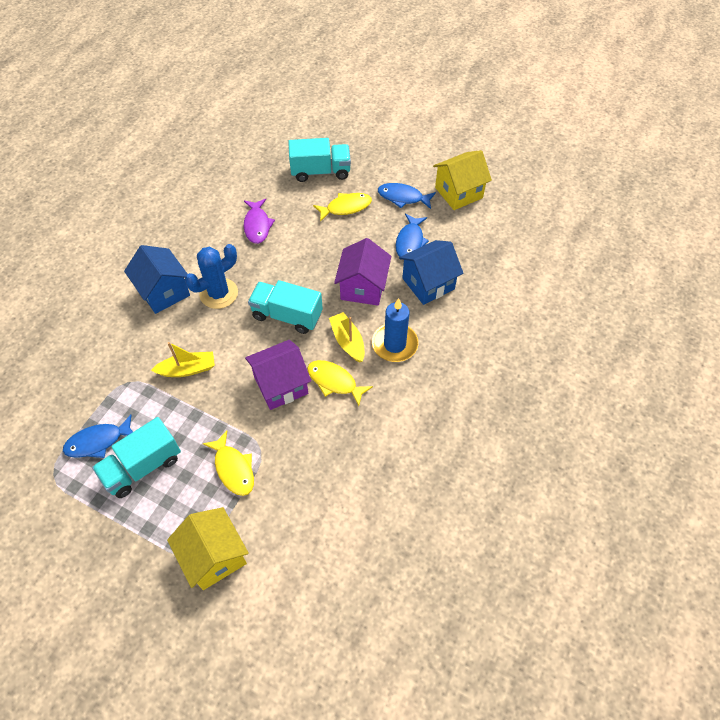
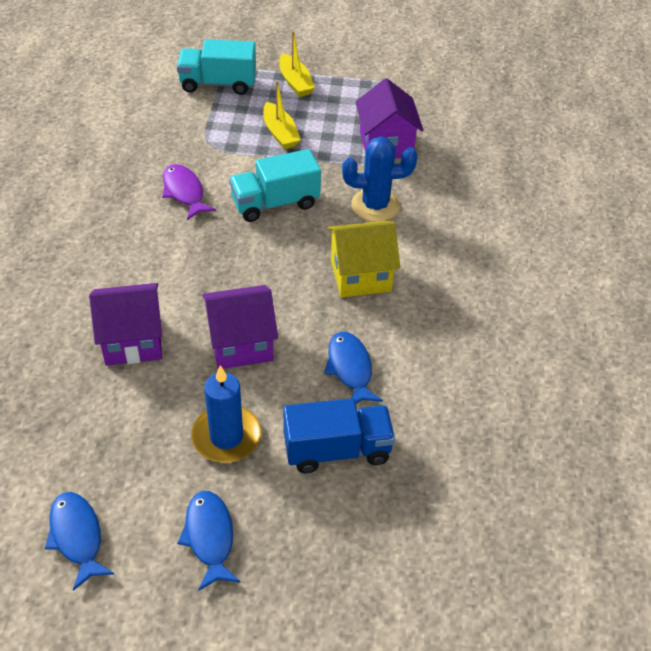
blue house: 2 -> 0
blue truck: 0 -> 1
purple house: 2 -> 3
turquoise truck: 3 -> 2
yellow fish: 3 -> 0
yellow house: 2 -> 1

